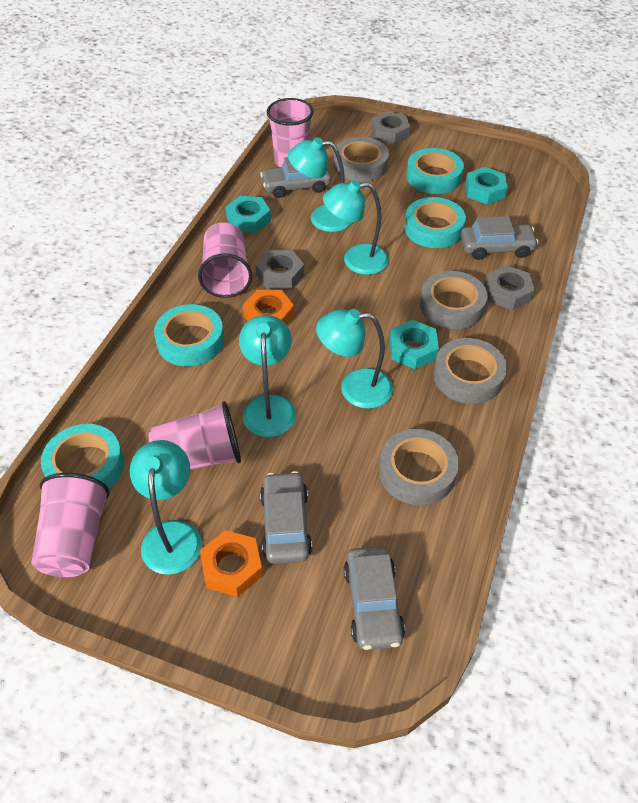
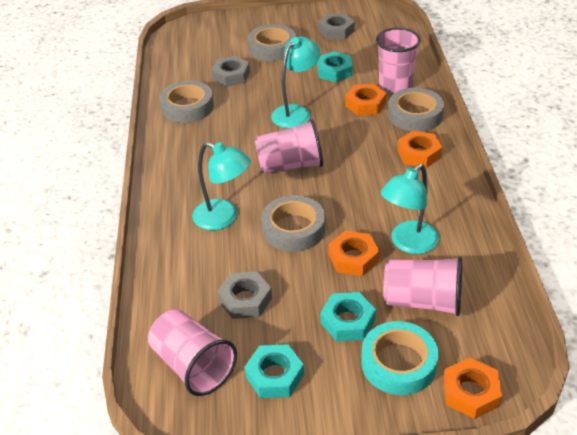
grey car: 4 -> 0
orange nut: 2 -> 4
turquoise lamp: 5 -> 3
turquoise tape: 4 -> 1

